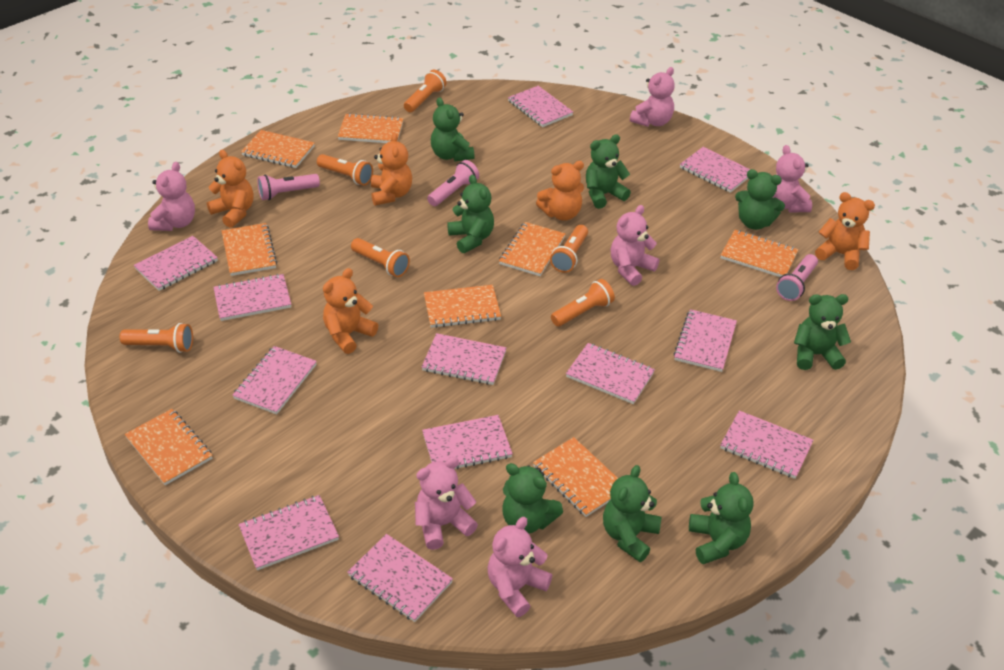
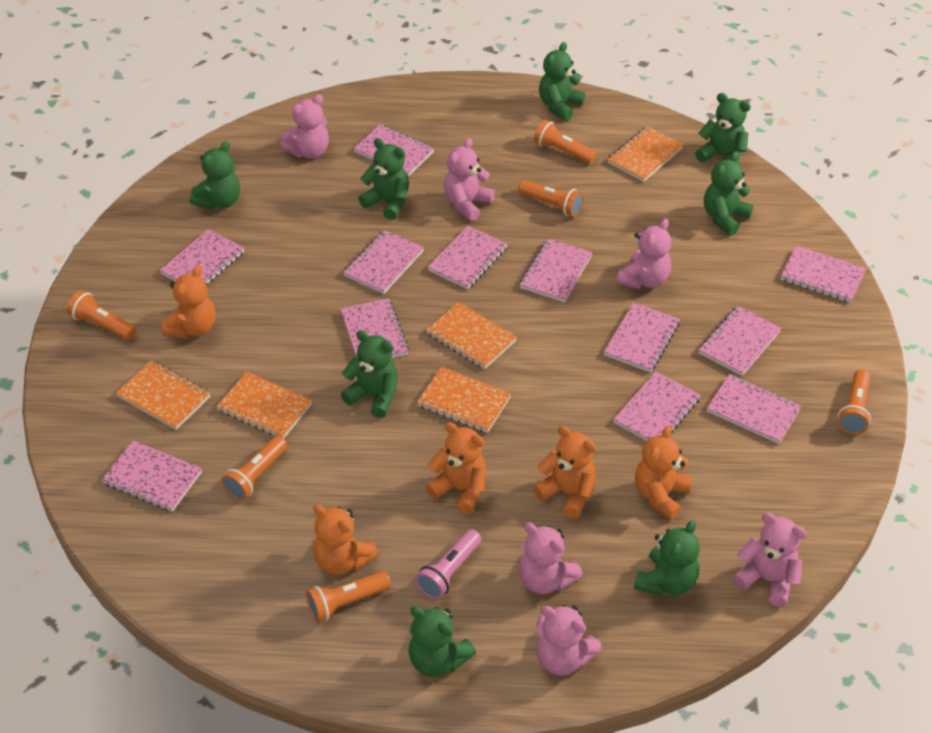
orange notebook: 8 -> 5
pink flashlight: 3 -> 1

